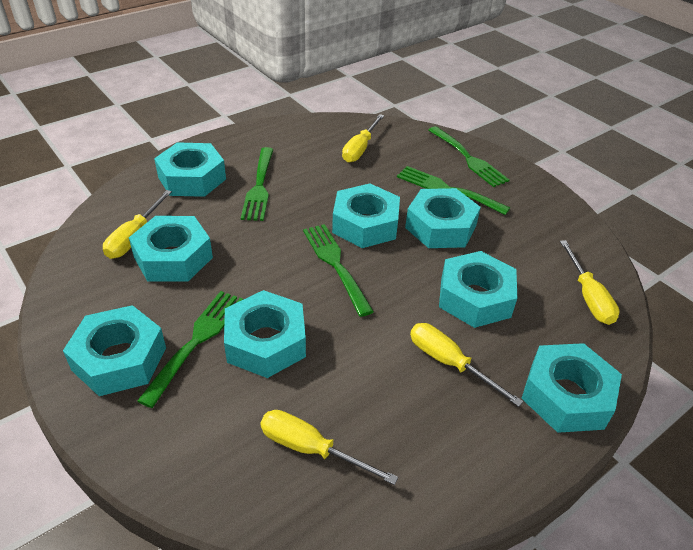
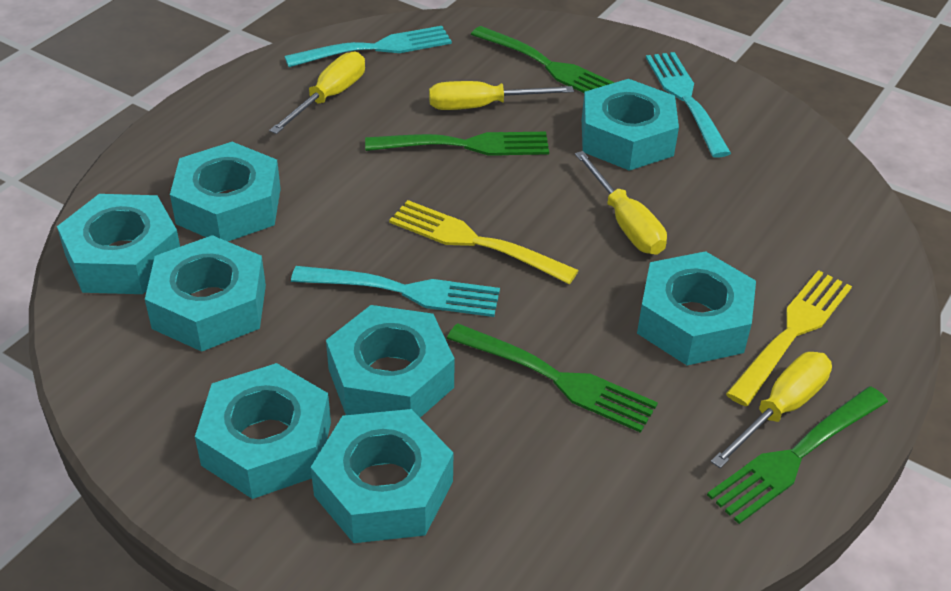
green fork: 5 -> 4
turquoise fork: 0 -> 3
yellow fork: 0 -> 2
yellow screwdriver: 5 -> 4

